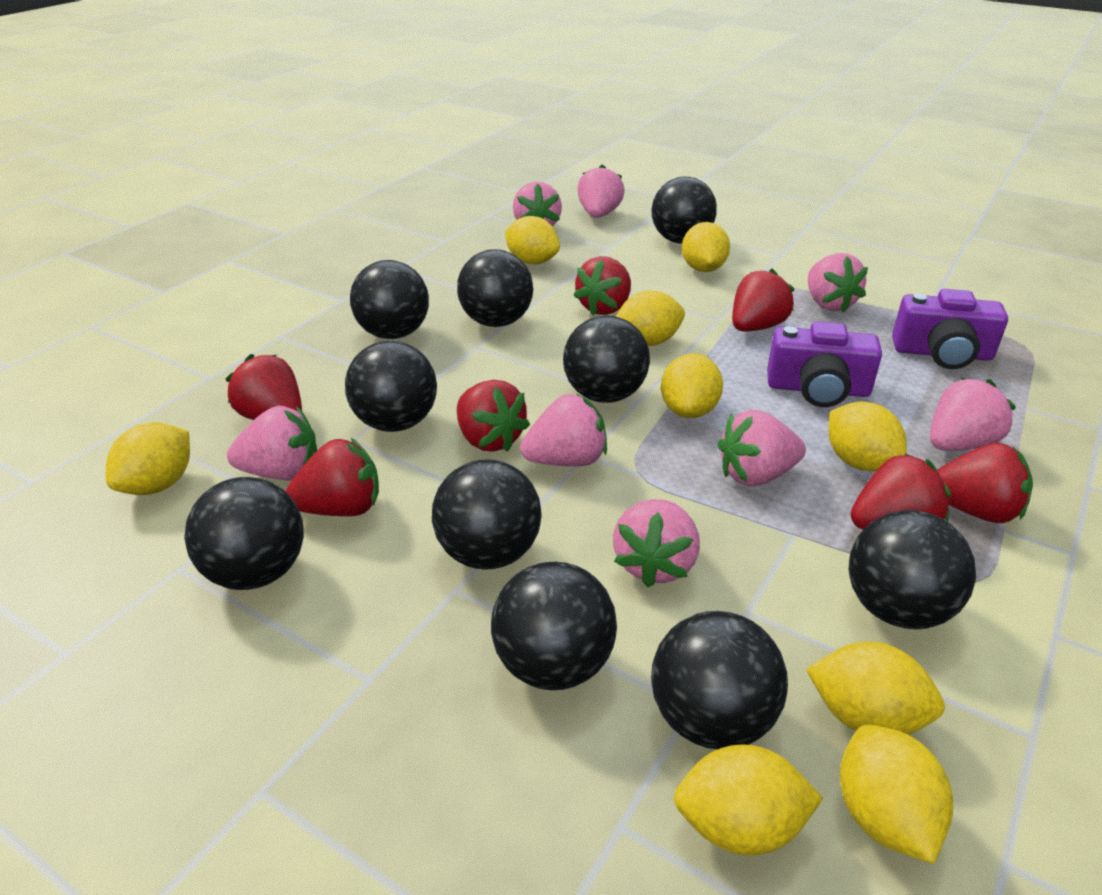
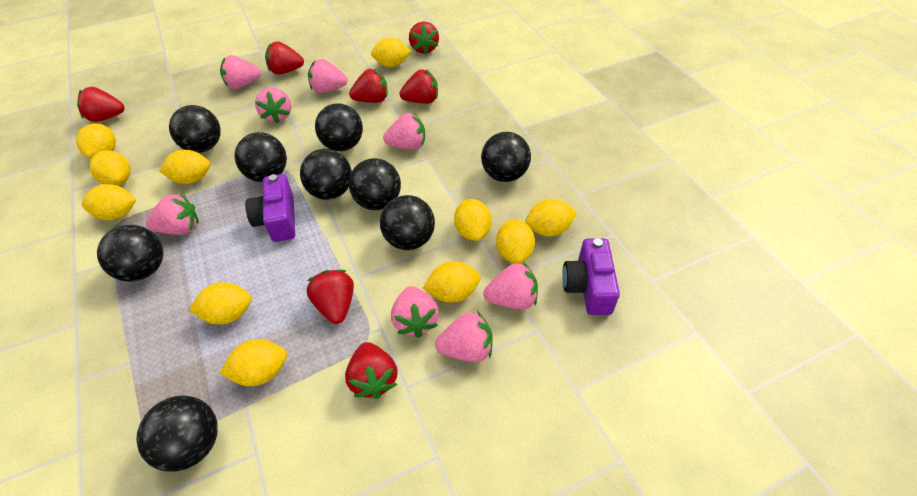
black ball: 10 -> 9
yellow lemon: 9 -> 11

